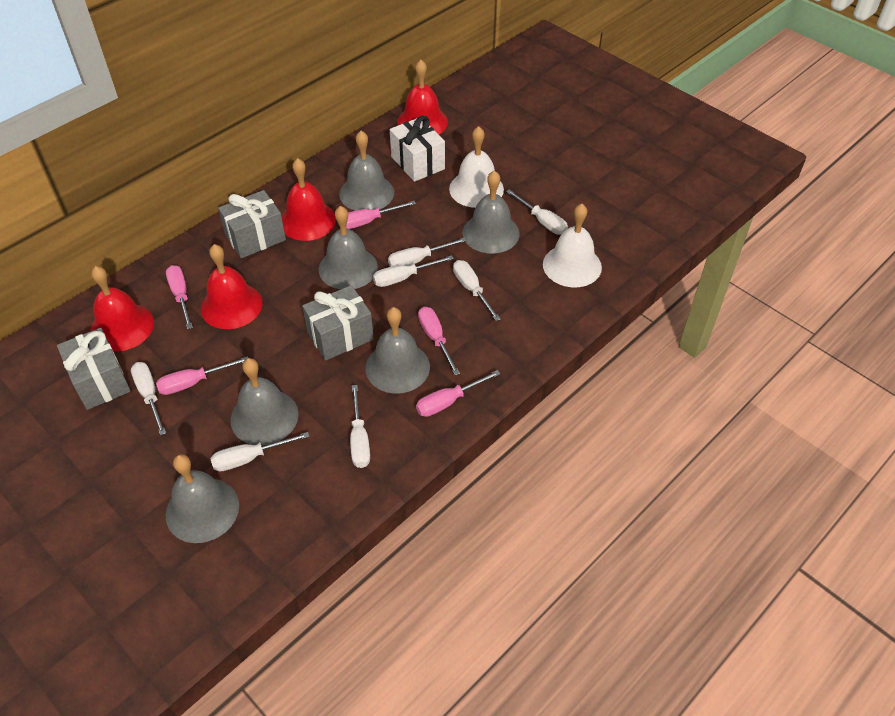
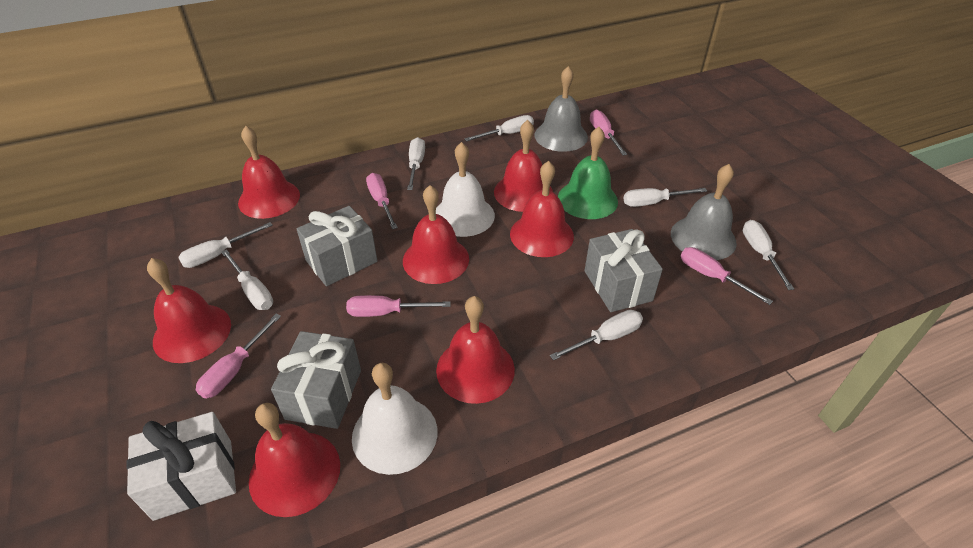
green bell: 0 -> 1
grey bell: 6 -> 2
red bell: 4 -> 7

